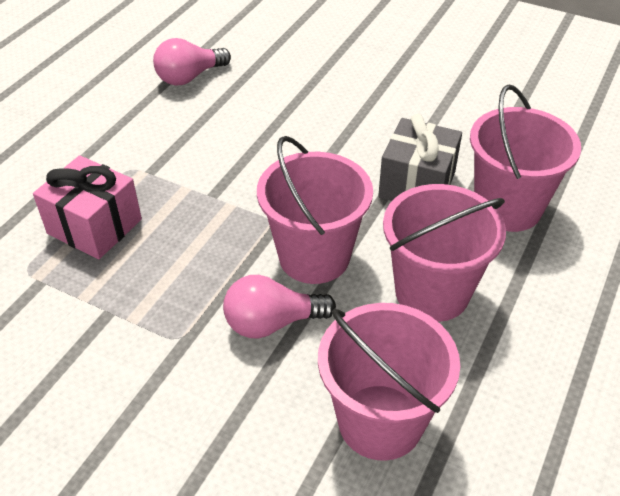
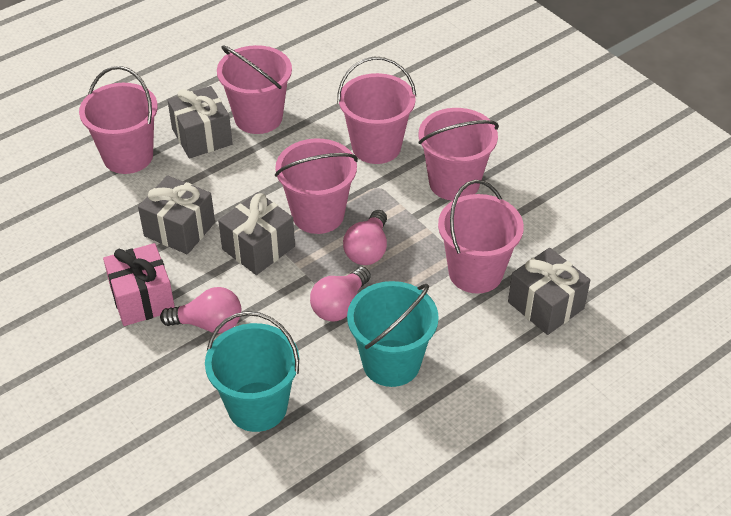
grey gift: 1 -> 4
pink bucket: 4 -> 6
pink light bulb: 2 -> 3
turquoise bucket: 0 -> 2

